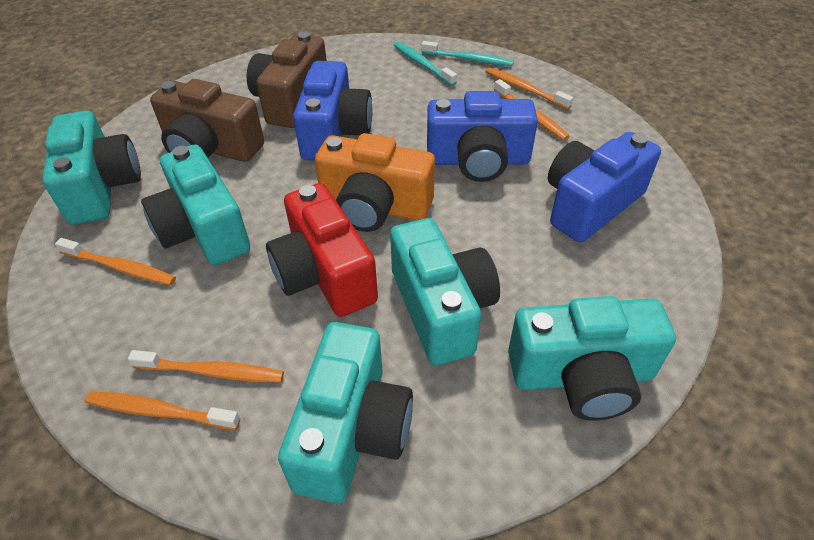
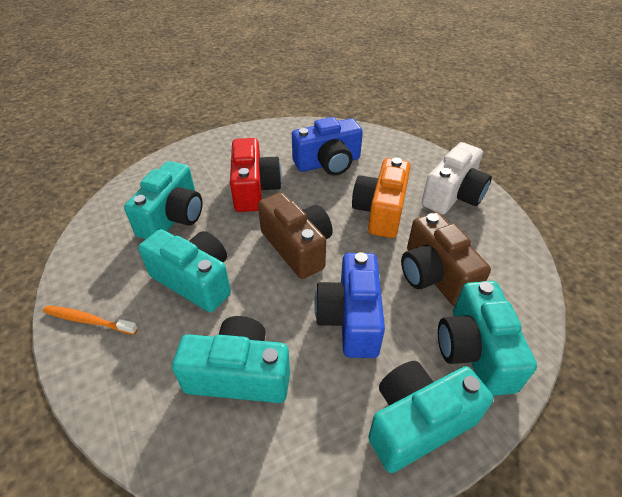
blue camera: 3 -> 2
orange toothbrush: 5 -> 1
turquoise toothbrush: 2 -> 0
white camera: 0 -> 1

